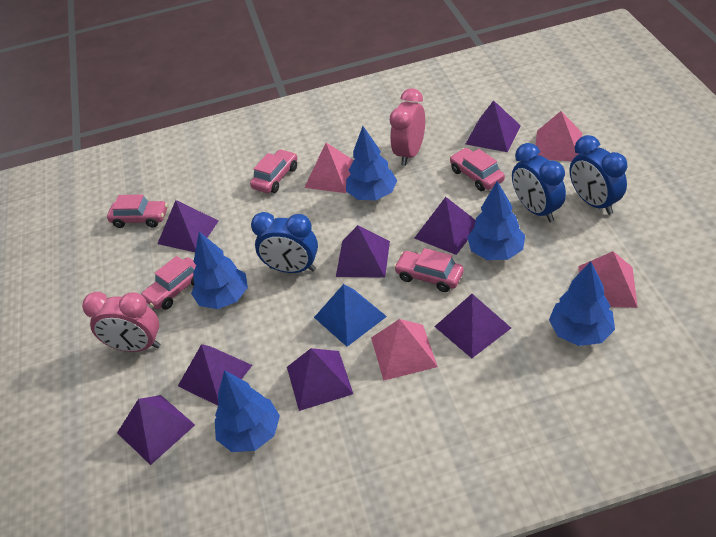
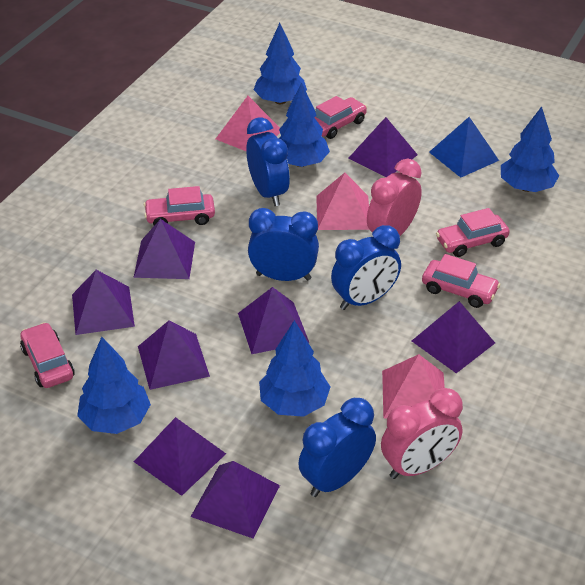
blue clock: 3 -> 4
pink pyramid: 4 -> 3

